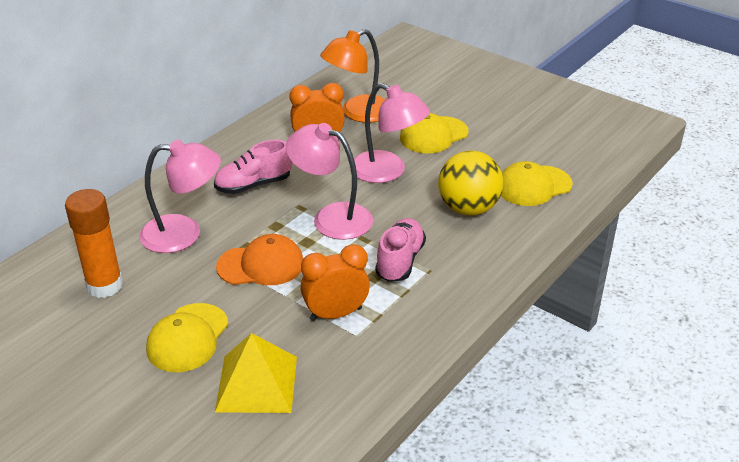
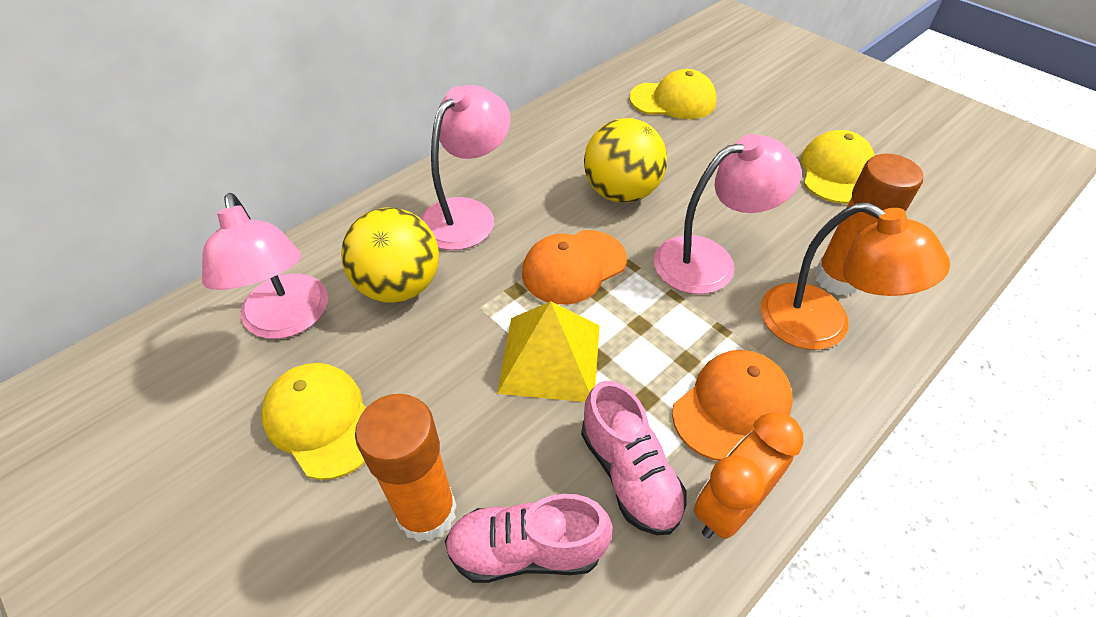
orange cap: 1 -> 2
orange clock: 2 -> 1
orange glue stick: 1 -> 2
yellow ball: 1 -> 2

